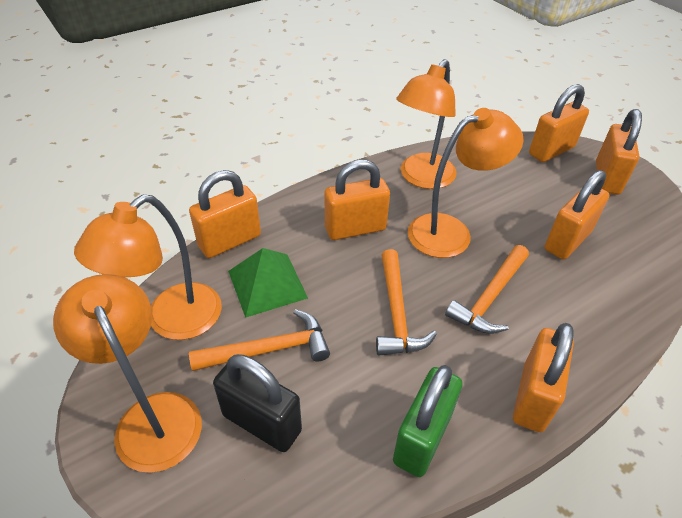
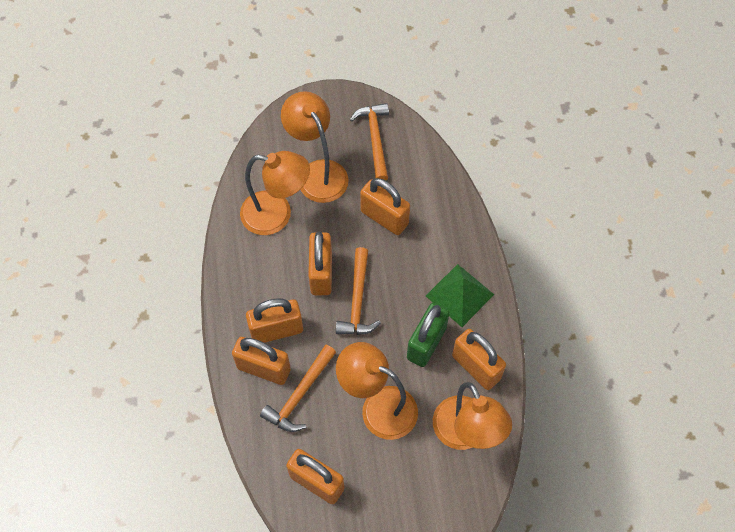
black padlock: 1 -> 0

